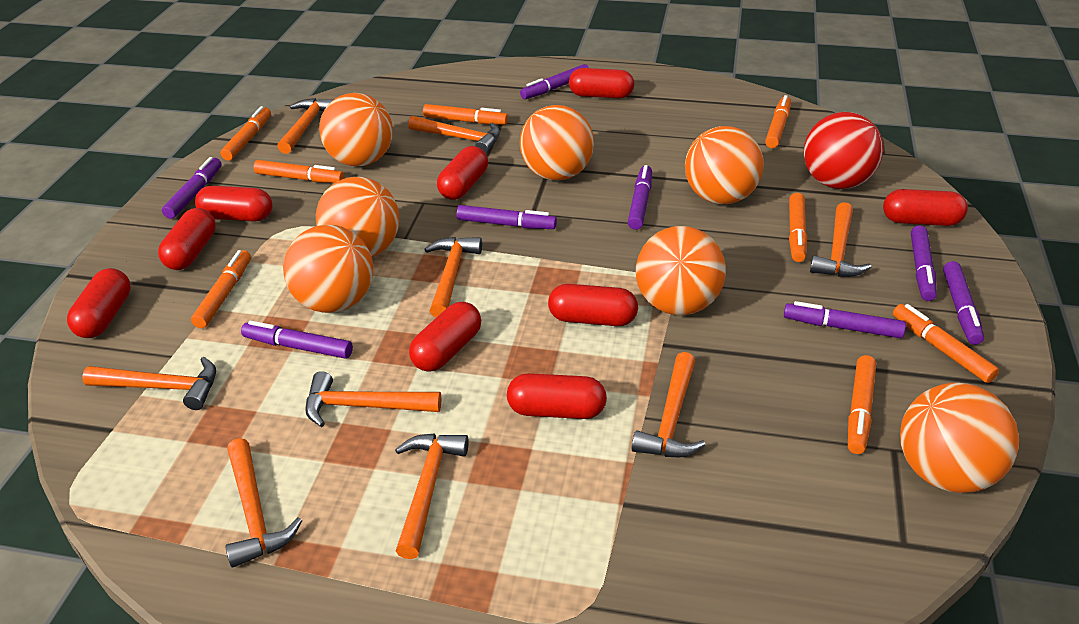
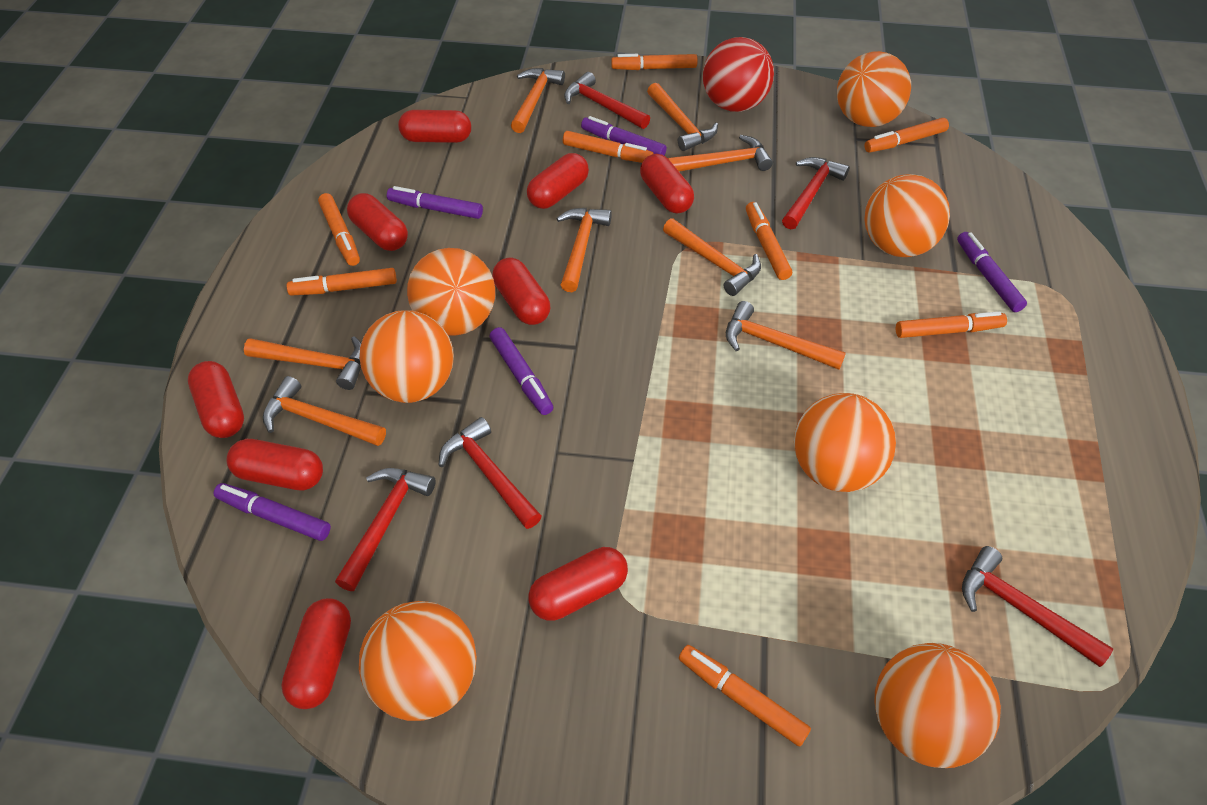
orange hammer: 9 -> 8
purple marker: 8 -> 5
red hammer: 0 -> 5

